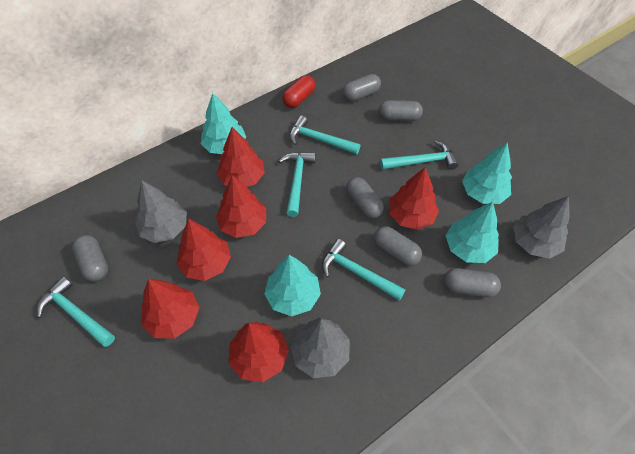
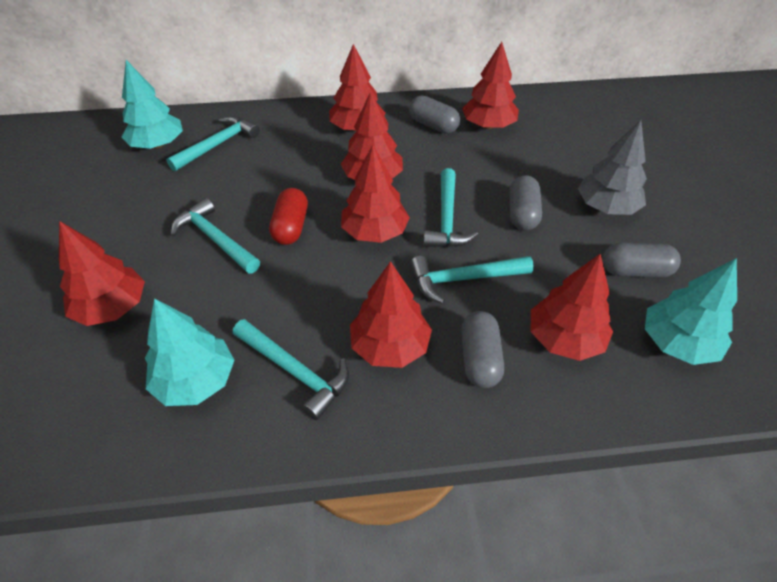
grey capsule: 6 -> 4
grey tree: 3 -> 1
red tree: 6 -> 7
turquoise tree: 4 -> 3

